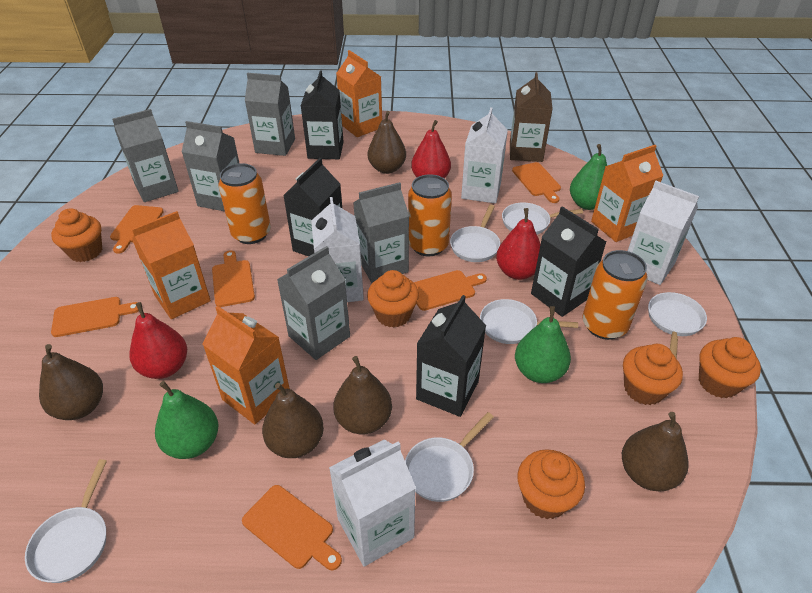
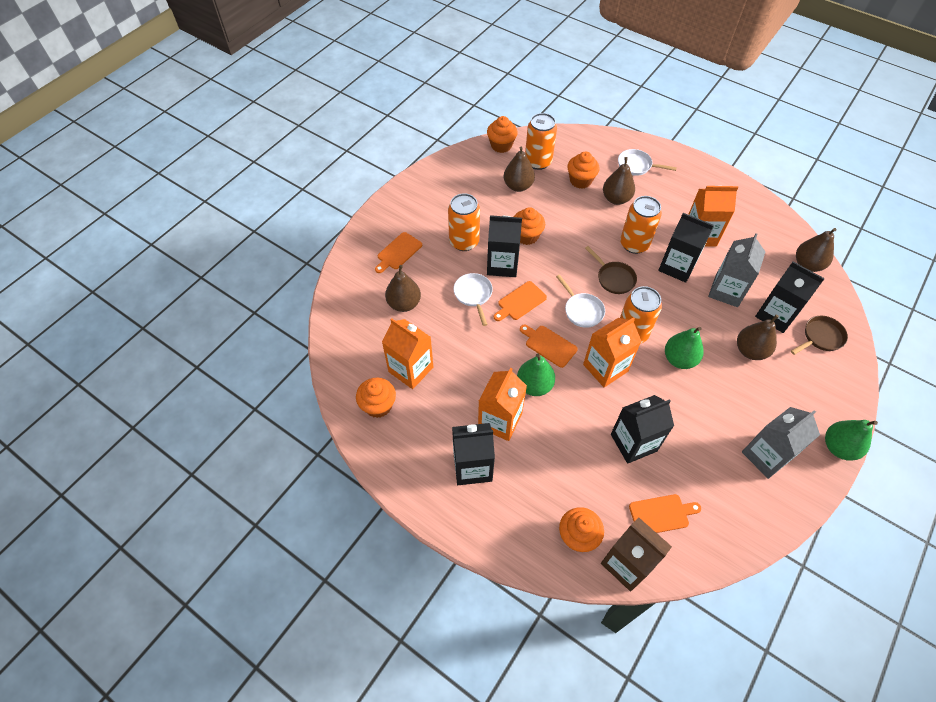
black carton: 4 -> 5
brown pan: 0 -> 2
grey carton: 5 -> 2
orange can: 3 -> 4
orange cutting board: 6 -> 4
red pear: 3 -> 0
white carton: 4 -> 0
white pan: 6 -> 3

